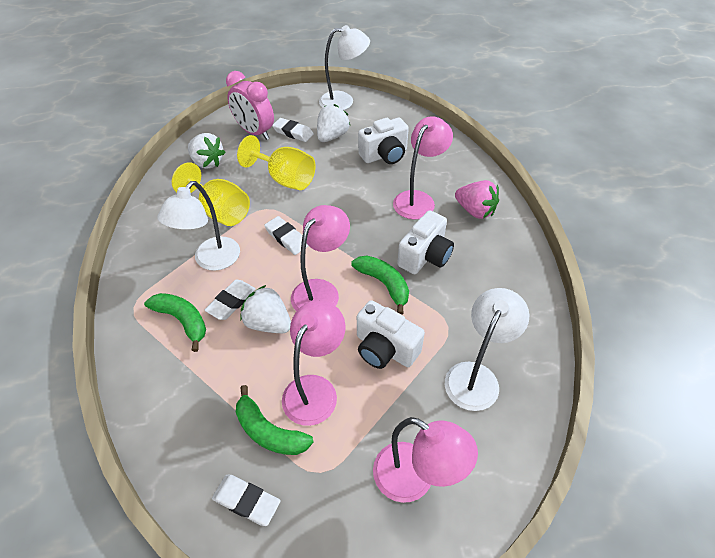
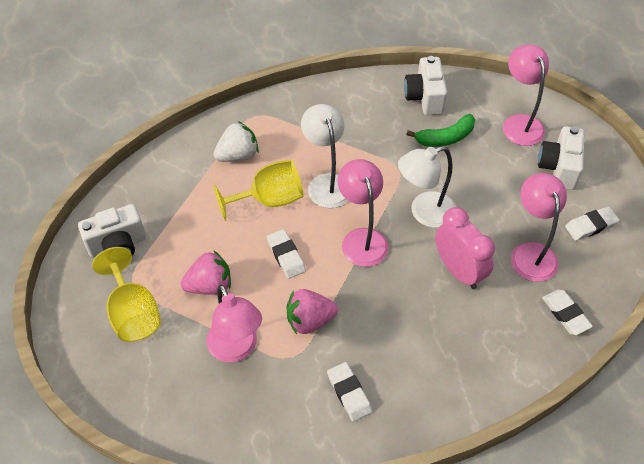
green banana: 3 -> 1
pink strawberry: 1 -> 2
white lamp: 3 -> 2
white strawberry: 3 -> 1

